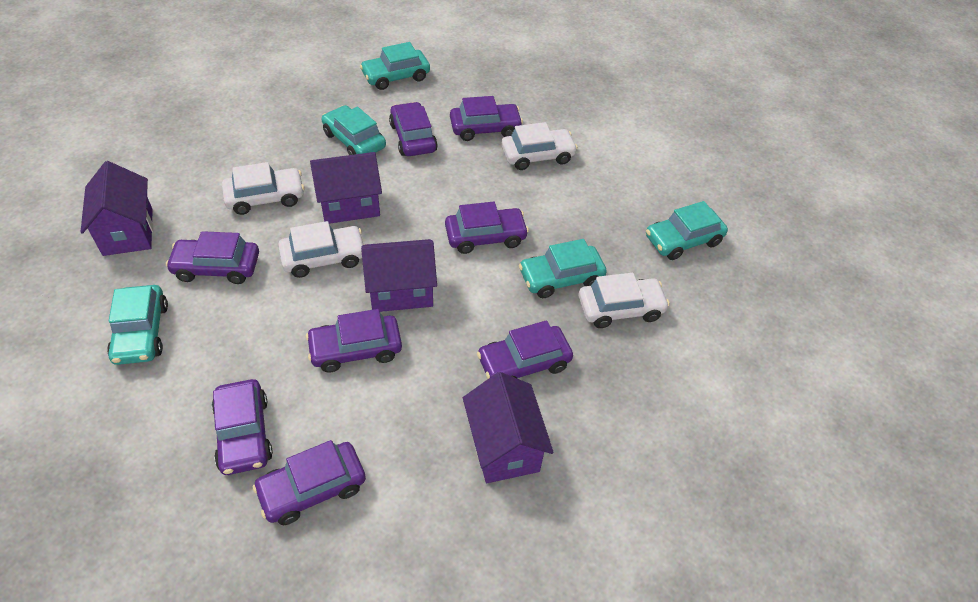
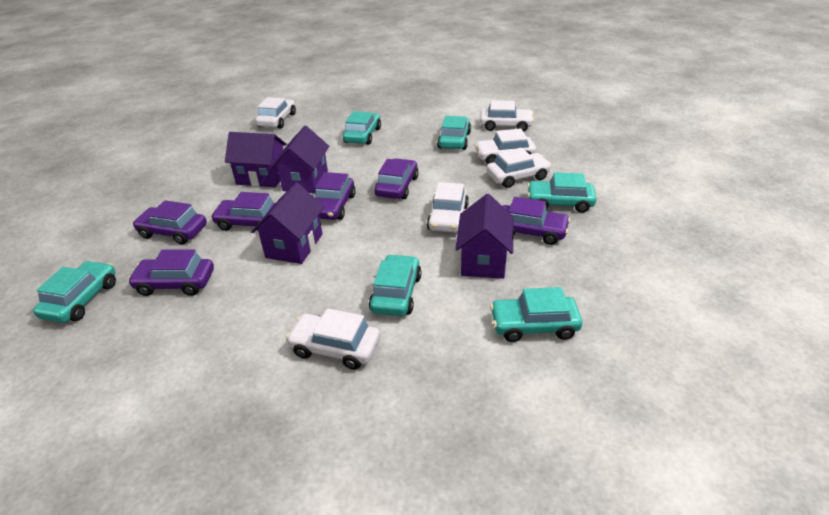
purple car: 8 -> 6
turquoise car: 5 -> 6
white car: 4 -> 6

